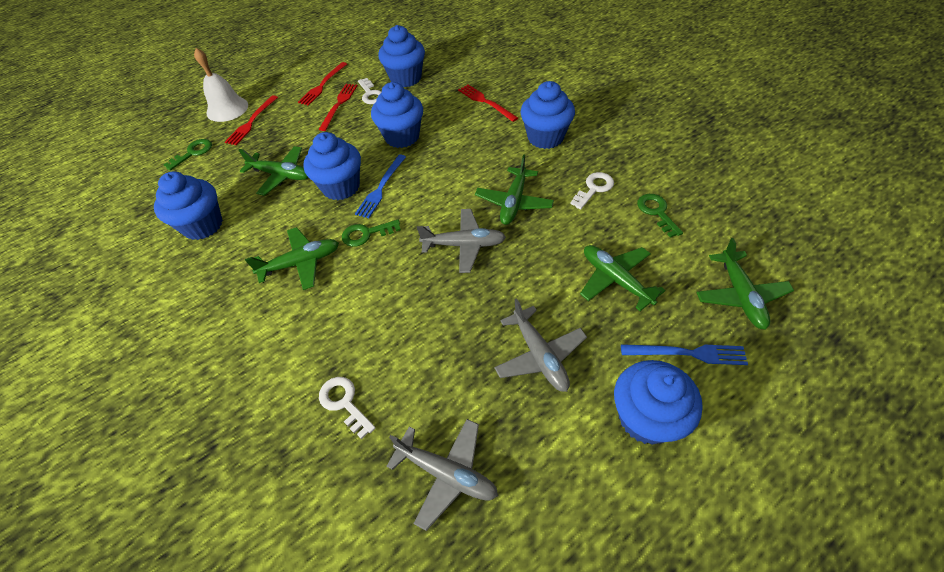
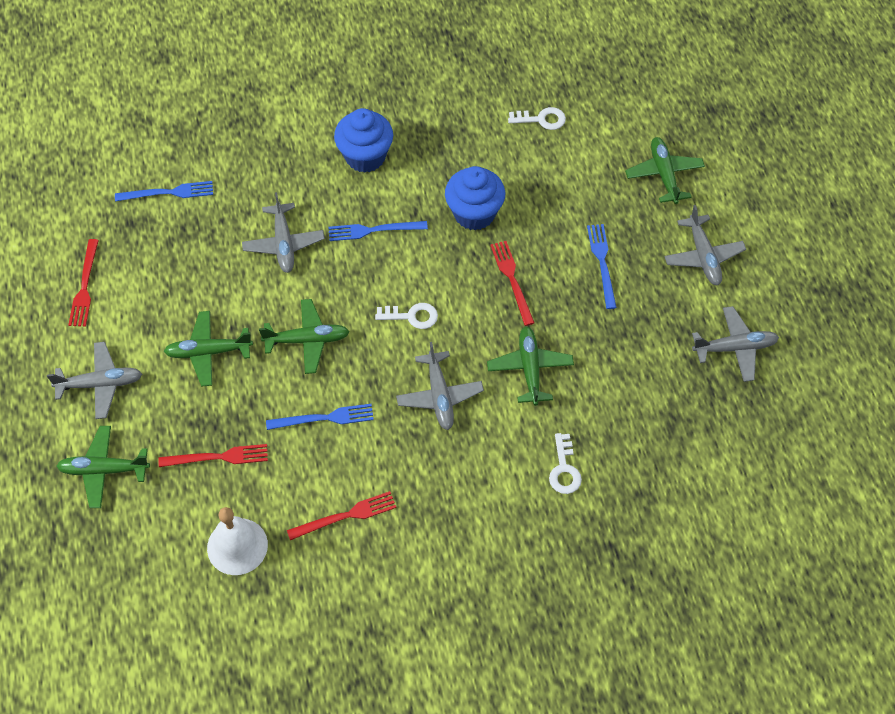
blue cupcake: 6 -> 2
blue fork: 2 -> 4
green key: 3 -> 0
grey plane: 3 -> 5

